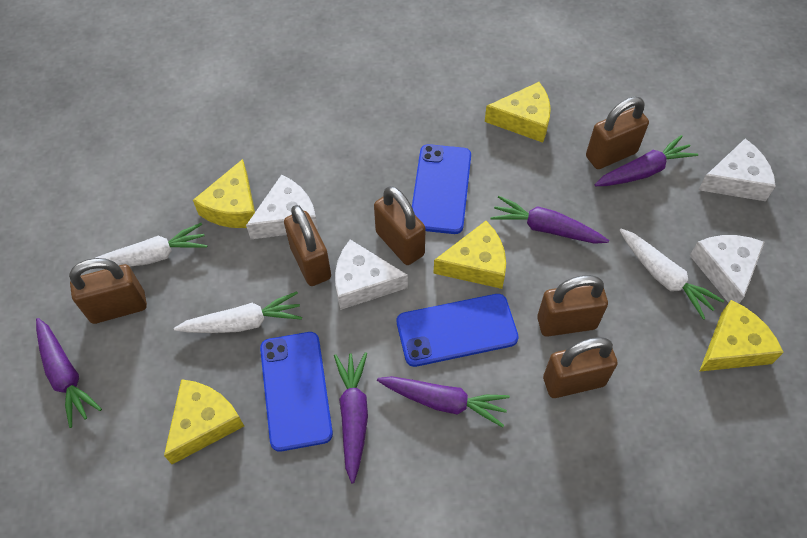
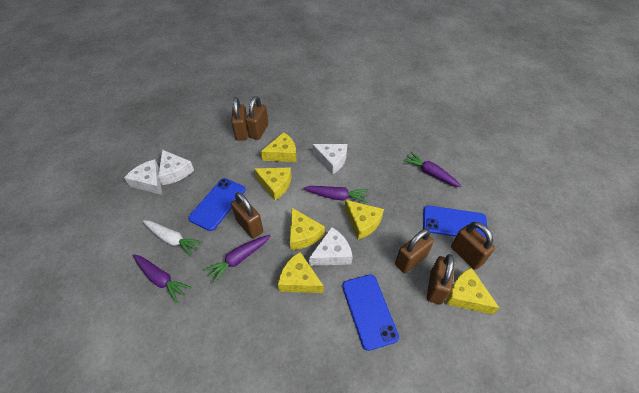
purple carrot: 5 -> 4
white carrot: 3 -> 1
yellow cheese: 5 -> 6

